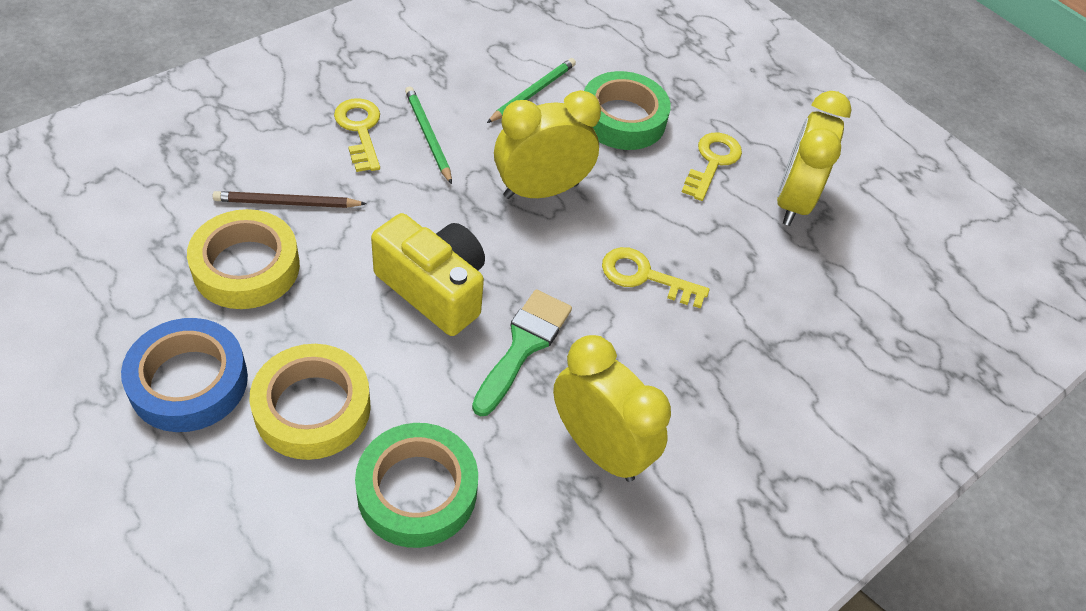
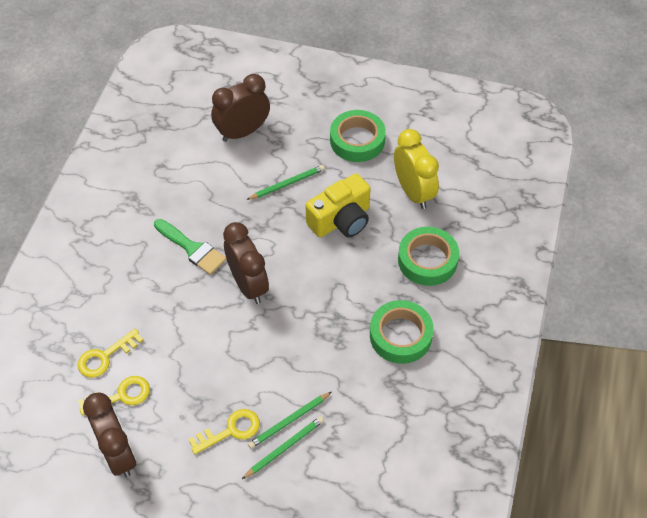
blue tape: 1 -> 0
brown clock: 0 -> 3
brown pencil: 1 -> 0
green pencil: 2 -> 3
green tape: 2 -> 3
yellow clock: 3 -> 1
yellow tape: 2 -> 0

